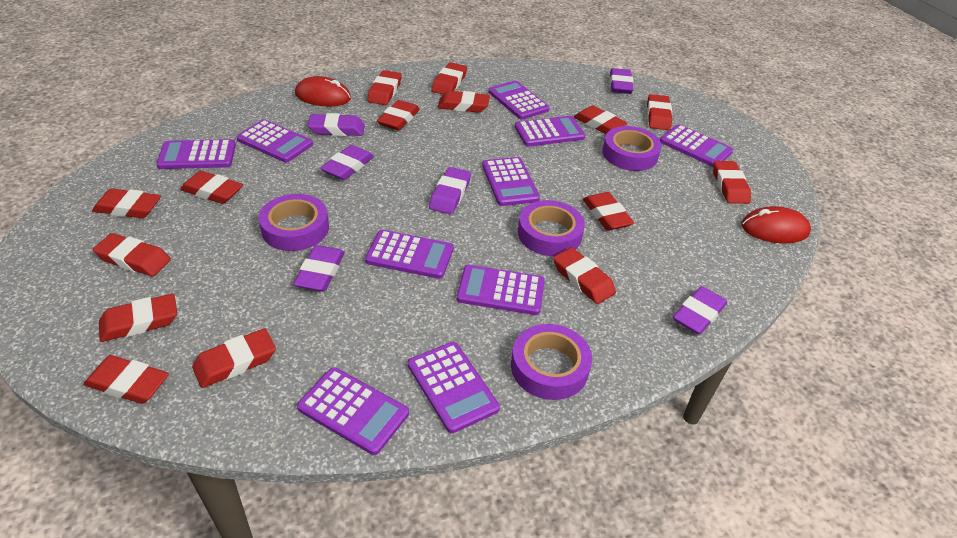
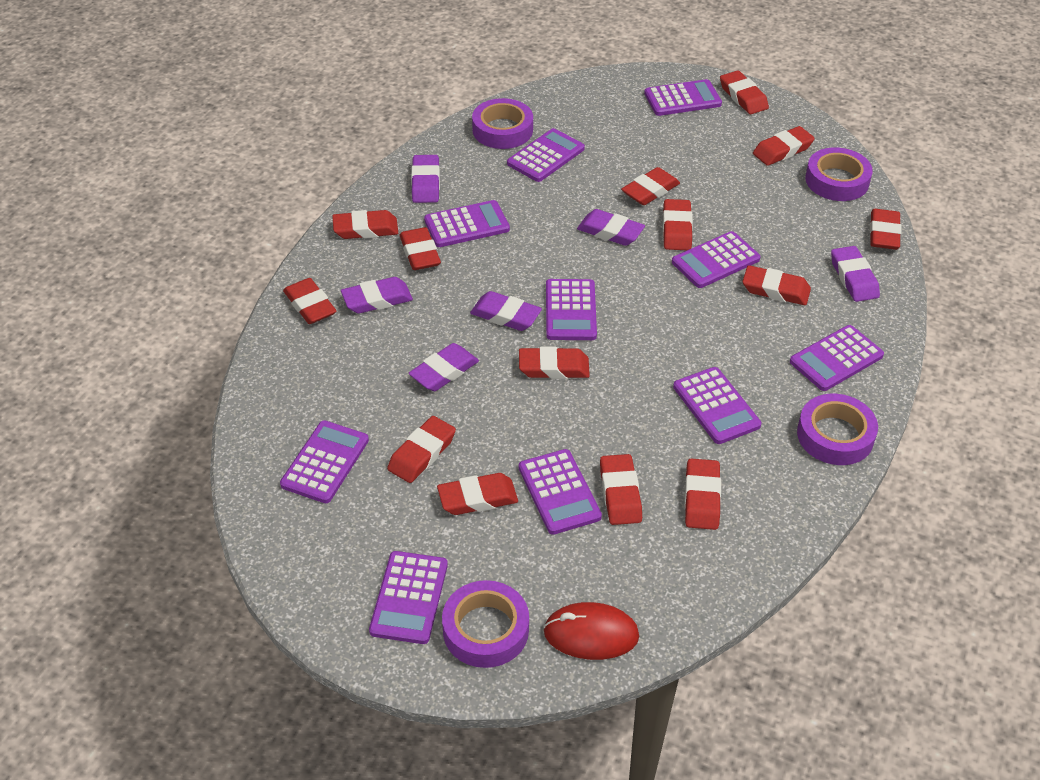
red eraser: 15 -> 14
red mouse: 2 -> 1

